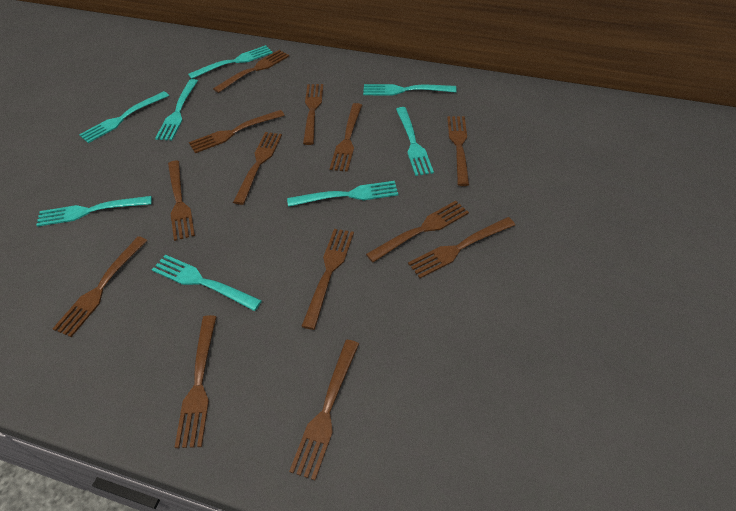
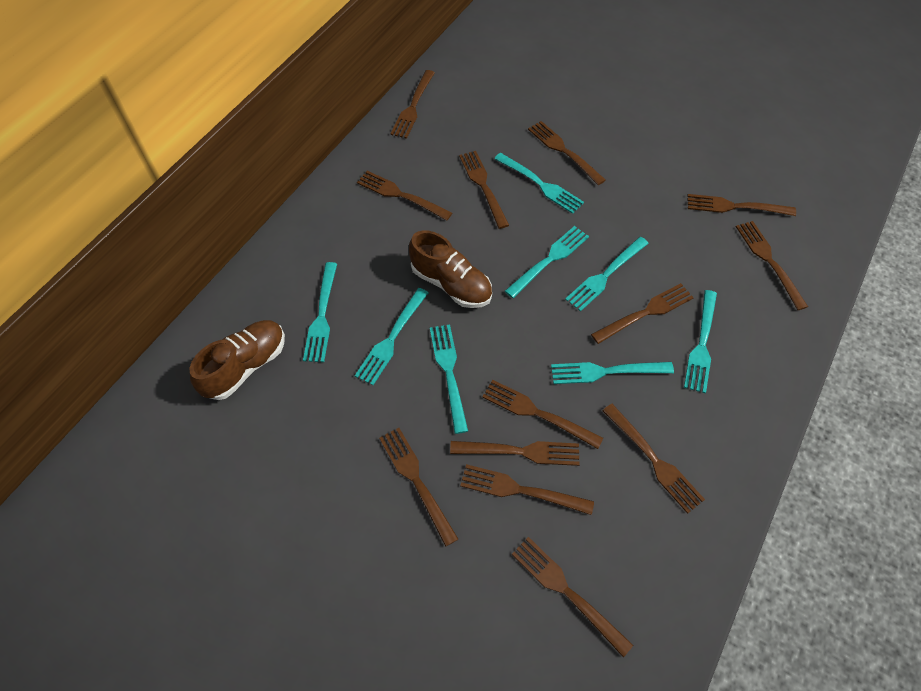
brown shoe: 0 -> 2

